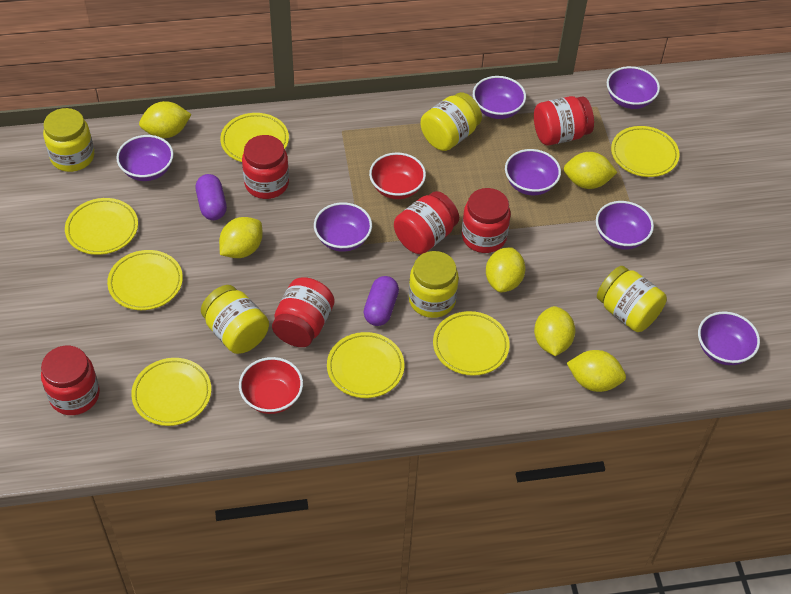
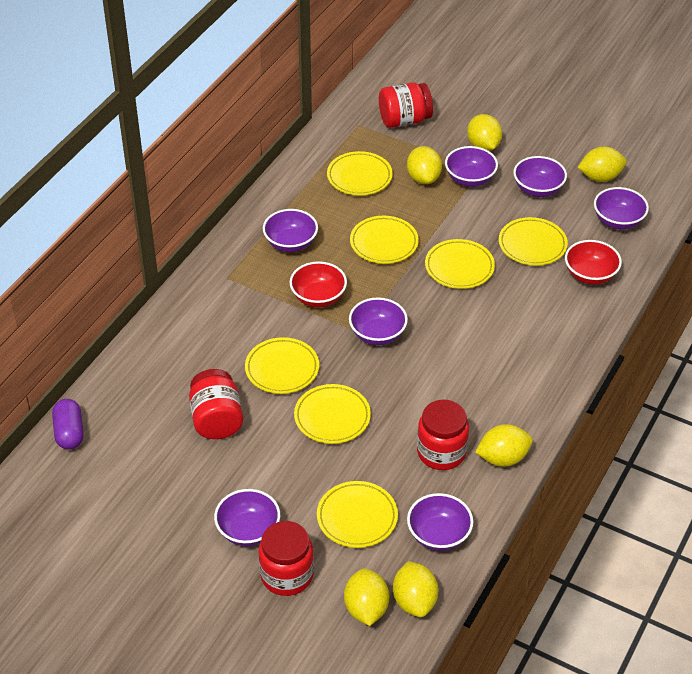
purple capsule: 2 -> 1
red jar: 6 -> 4
yellow jar: 5 -> 0

